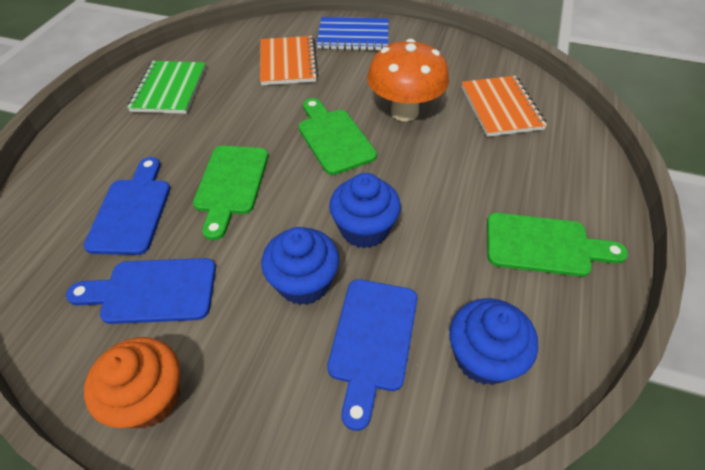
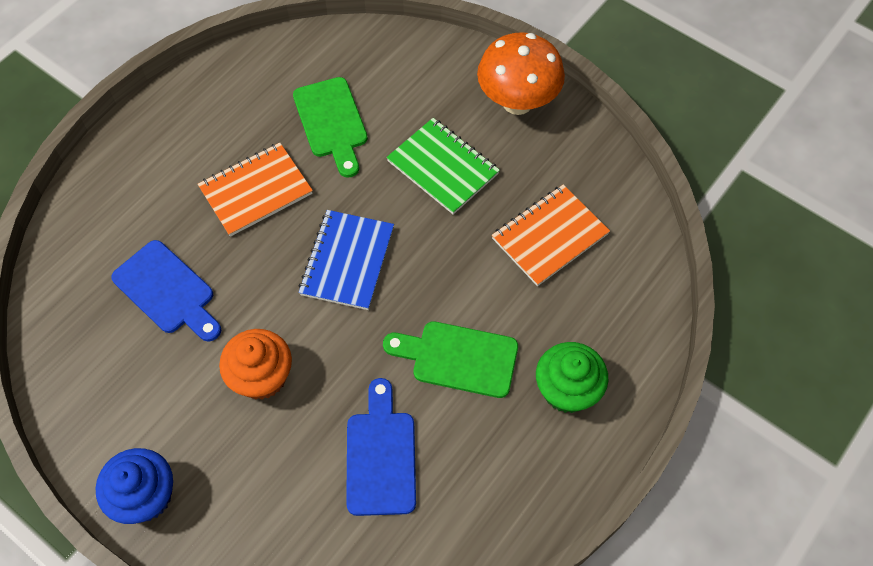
blue cupcake: 3 -> 1
blue cutting board: 3 -> 2
green cupcake: 0 -> 1
green cutting board: 3 -> 2

